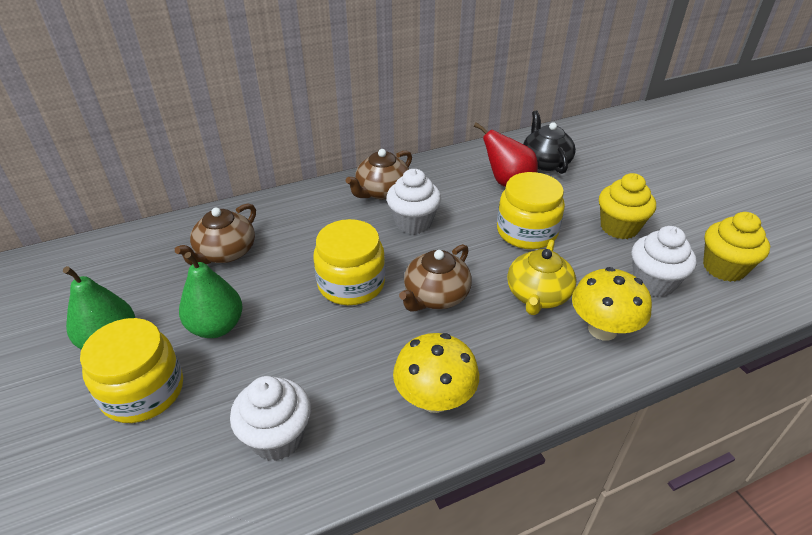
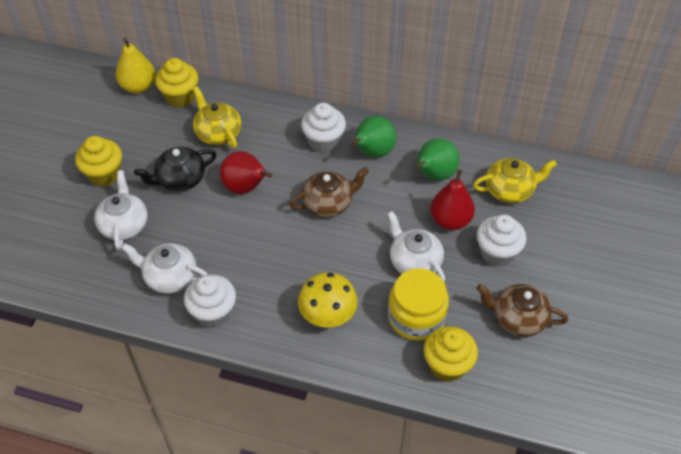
brown teapot: 3 -> 2
red pear: 1 -> 2
white teapot: 0 -> 3
yellow cupcake: 2 -> 3
yellow jar: 3 -> 1
yellow mushroom: 2 -> 1
yellow pear: 0 -> 1
yellow teapot: 1 -> 2

